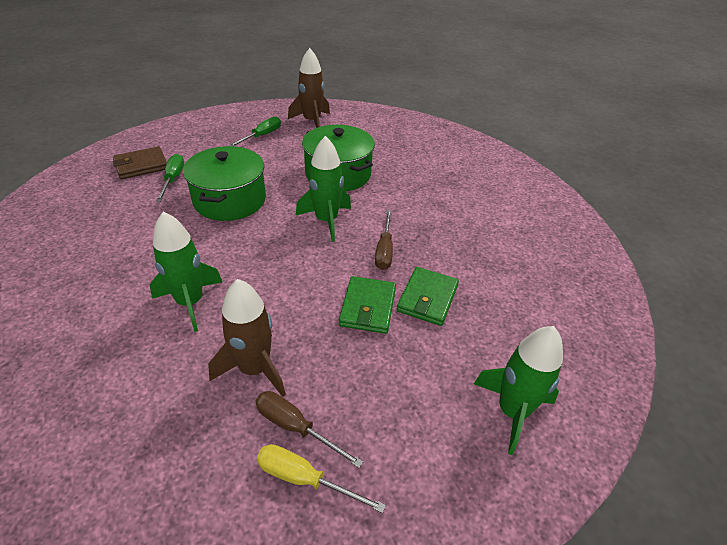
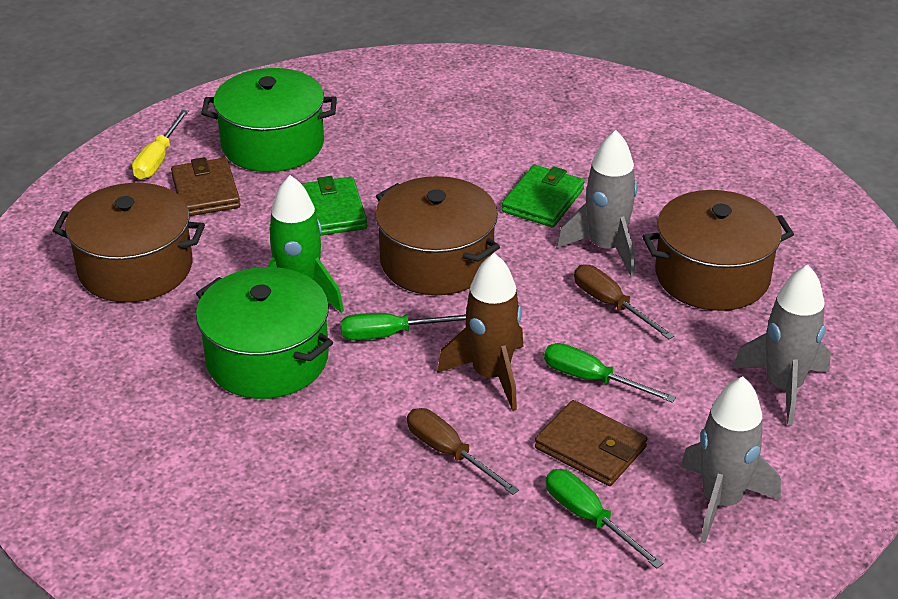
brown pot: 0 -> 3
brown rocket: 2 -> 1
brown wallet: 1 -> 2
green rocket: 3 -> 1
green screwdriver: 2 -> 3
grey rocket: 0 -> 3

